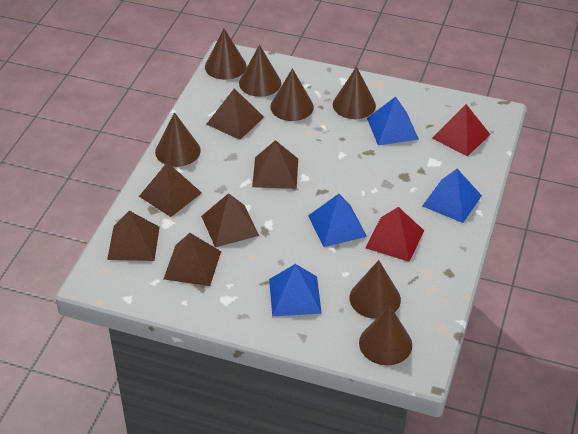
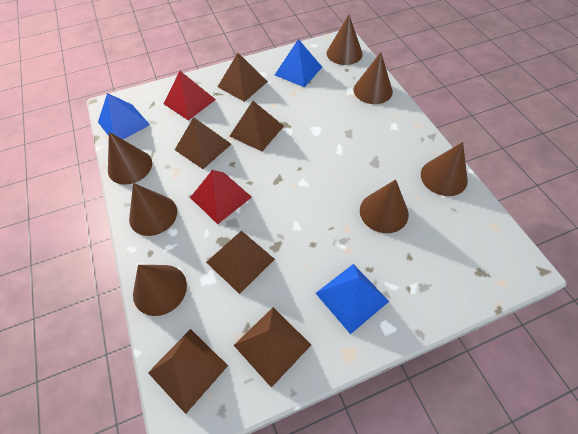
blue pyramid: 4 -> 3

